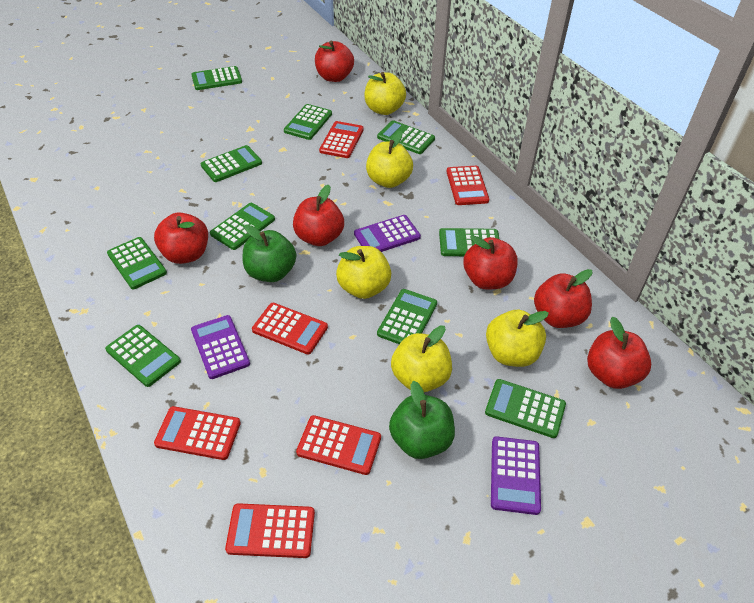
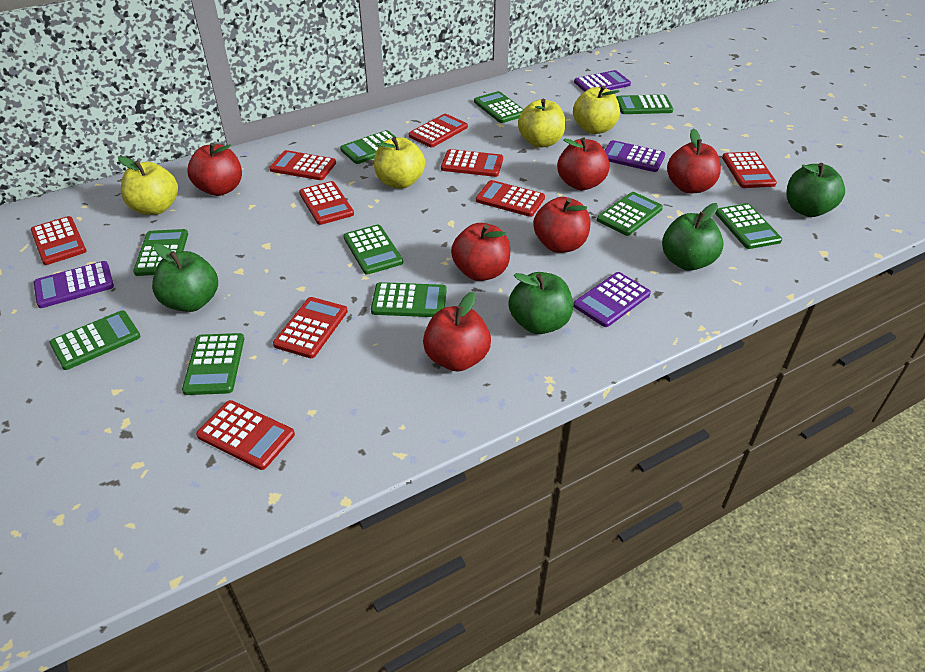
green apple: 2 -> 4
purple calculator: 3 -> 4
red calculator: 6 -> 9
yellow apple: 5 -> 4

